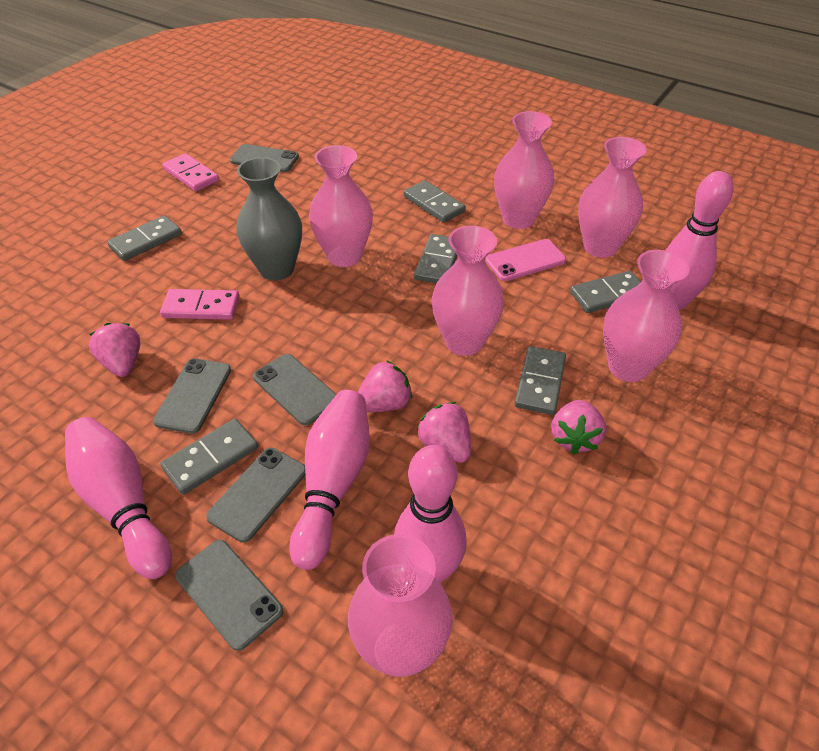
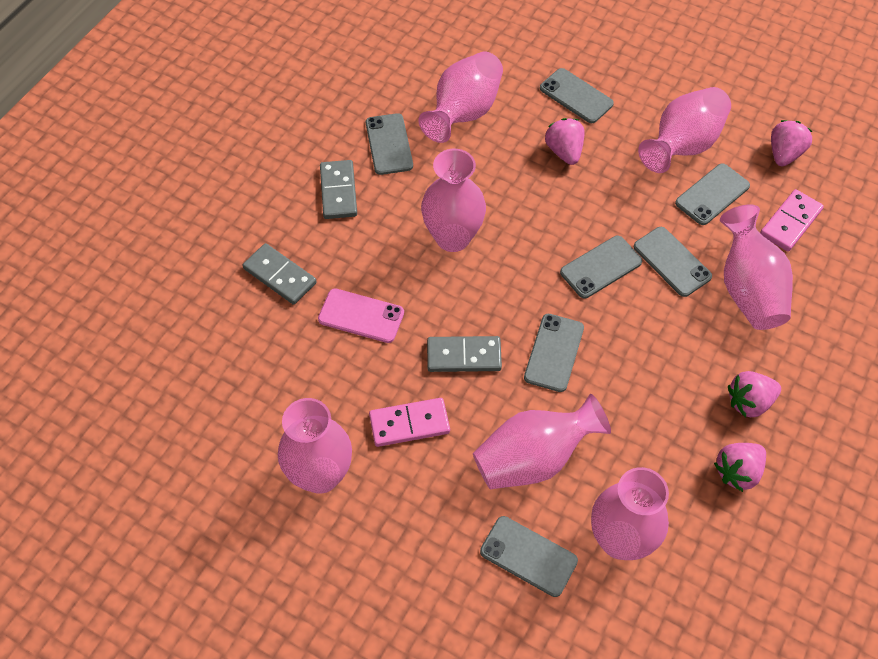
grey domino: 6 -> 3
grey phone: 5 -> 7
grey vase: 1 -> 0
pink bowling pin: 4 -> 0
pink vase: 6 -> 7

